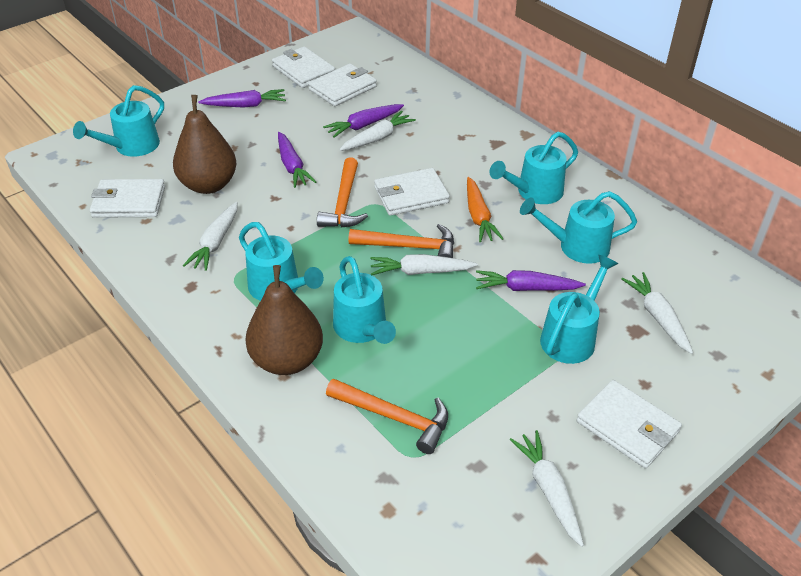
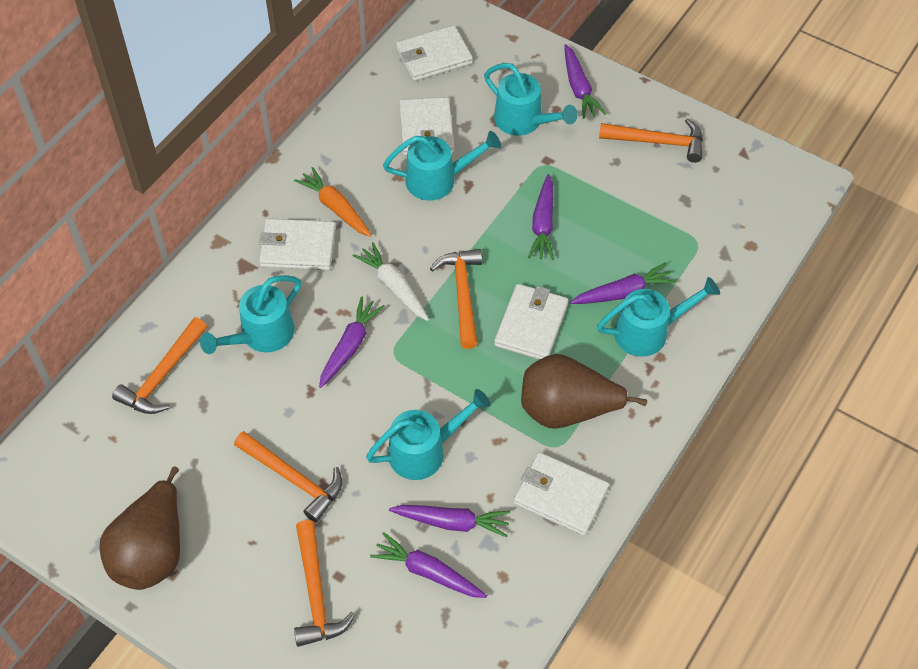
orange hammer: 3 -> 5
purple carrot: 4 -> 6
turquoise watering can: 6 -> 5
white carrot: 5 -> 1

